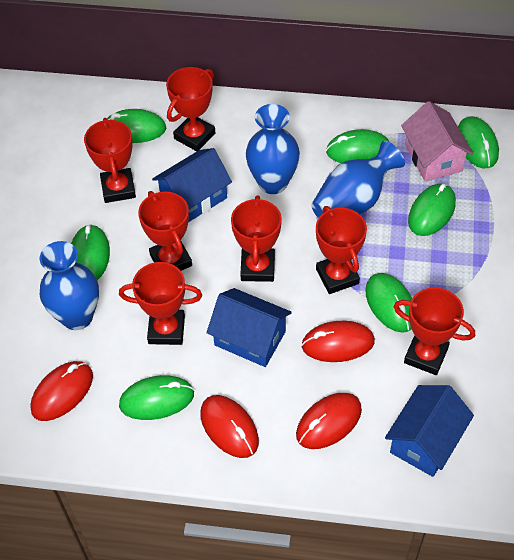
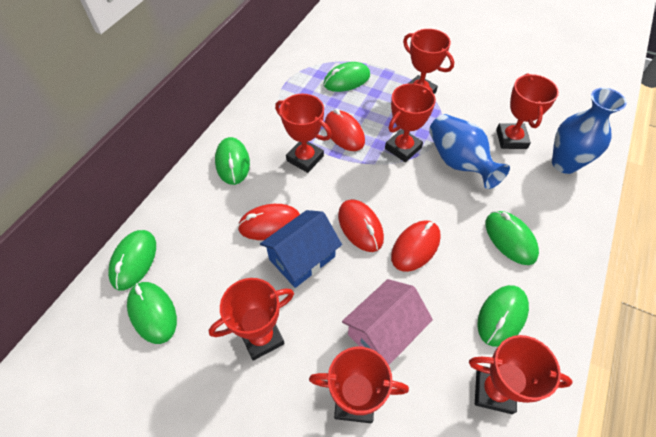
blue house: 3 -> 1
blue vase: 3 -> 2
green mouse: 7 -> 6

